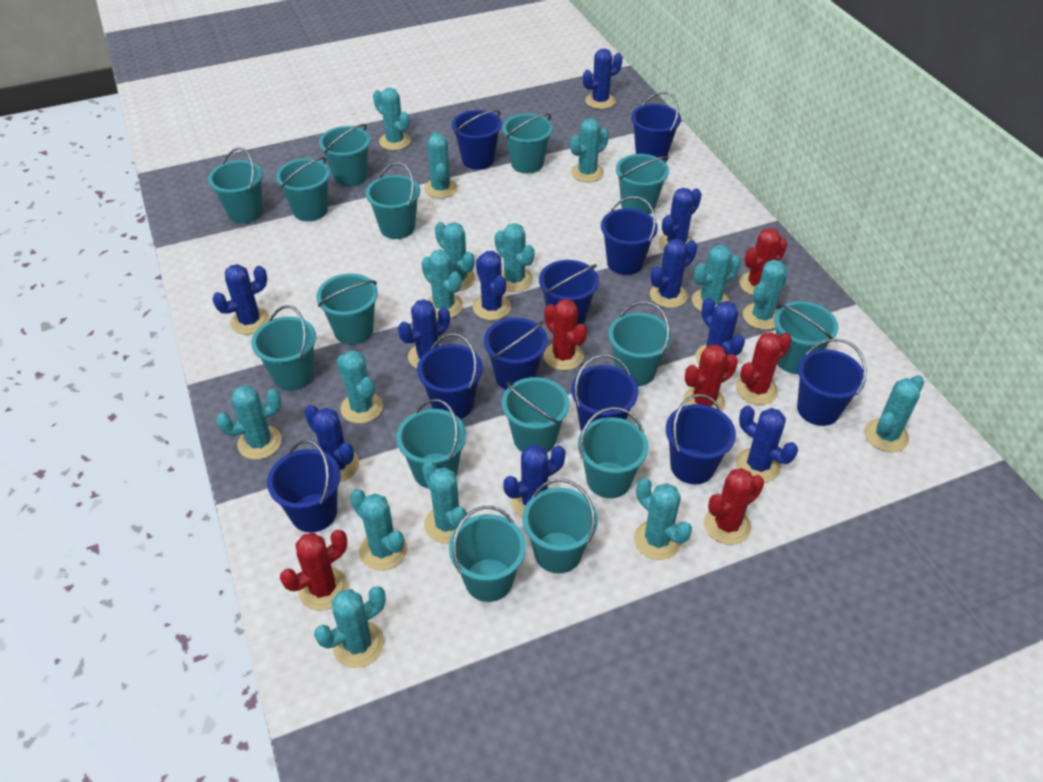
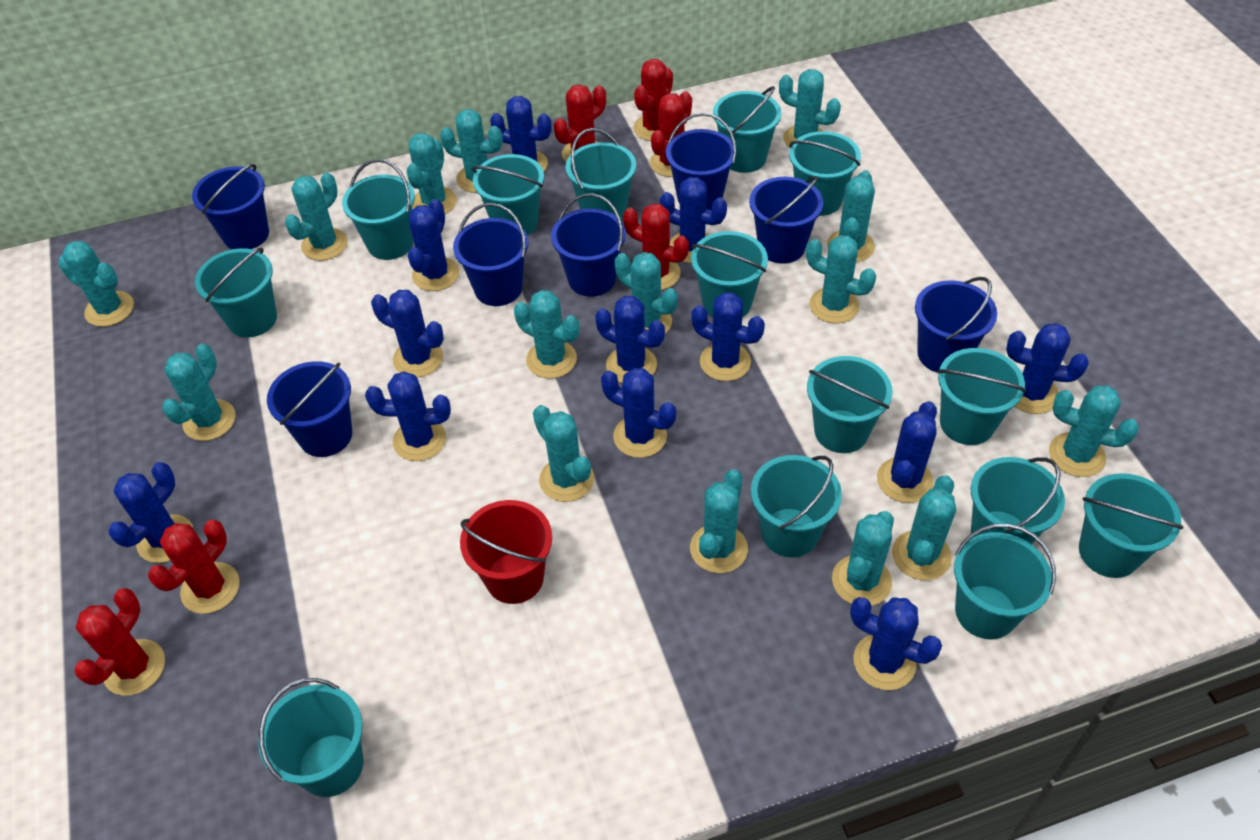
blue bucket: 10 -> 7
blue cactus: 10 -> 12
red bucket: 0 -> 1
turquoise bucket: 15 -> 14

